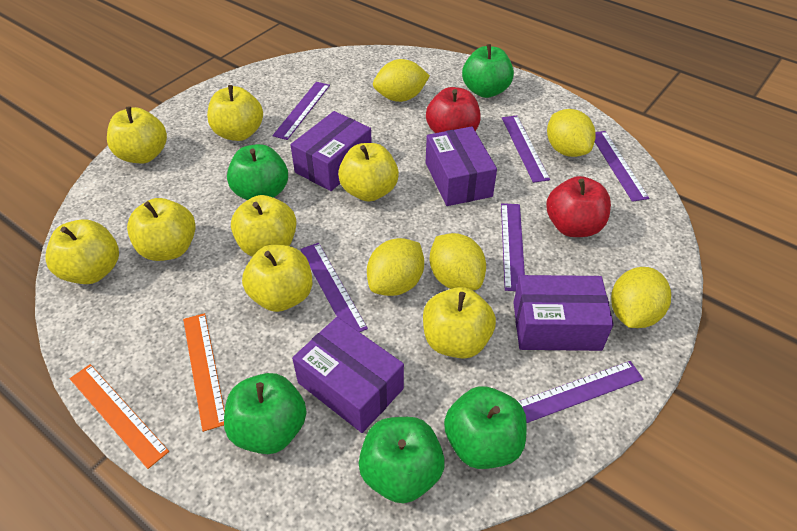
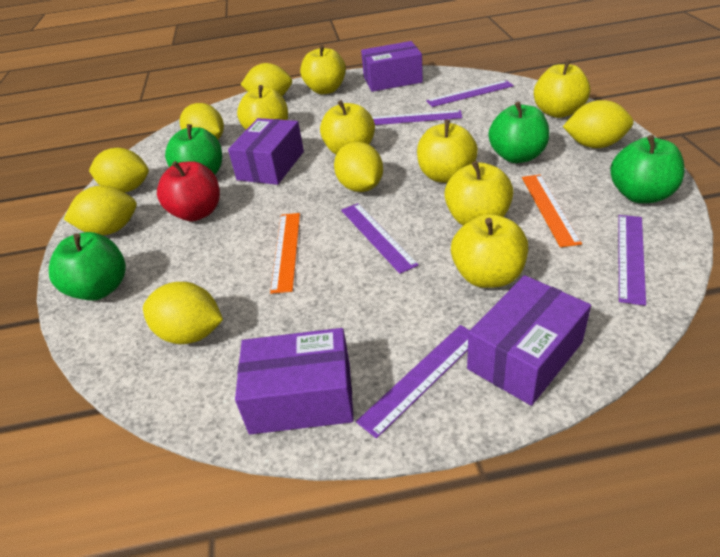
green apple: 5 -> 4
purple ruler: 6 -> 5
red apple: 2 -> 1
yellow apple: 8 -> 7
yellow lemon: 5 -> 7

